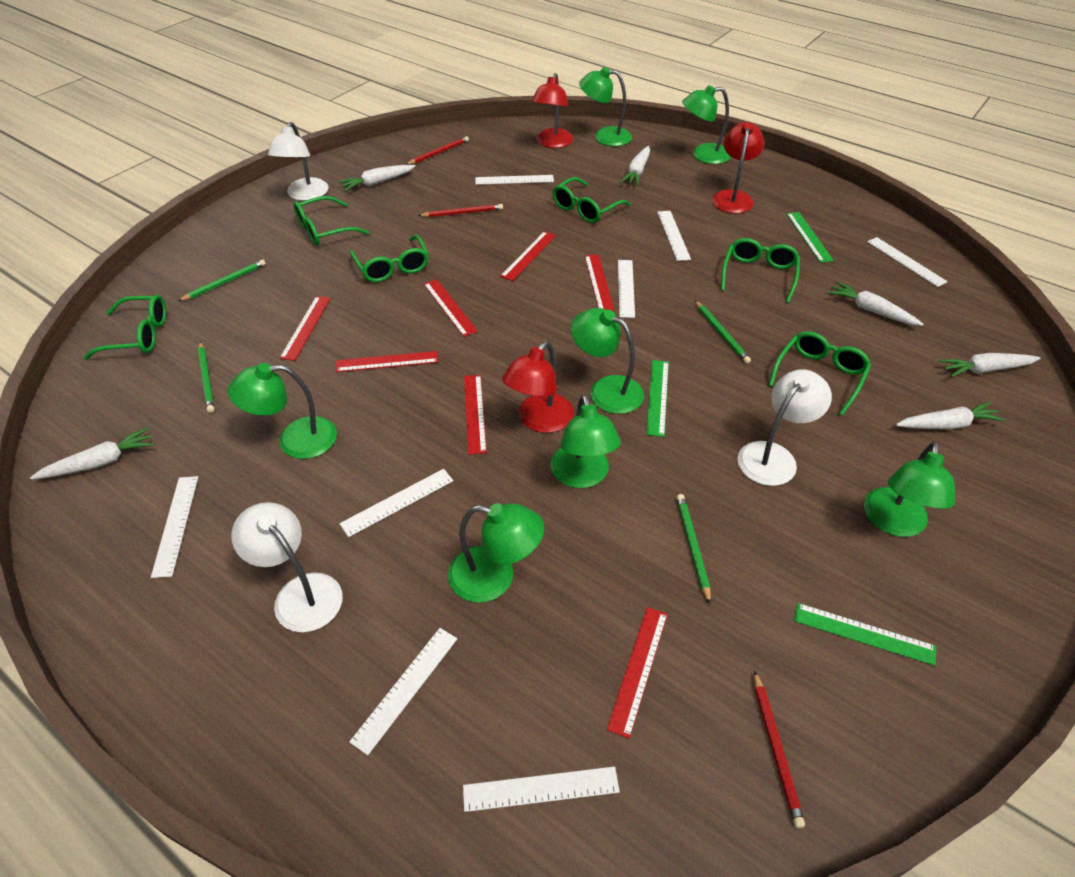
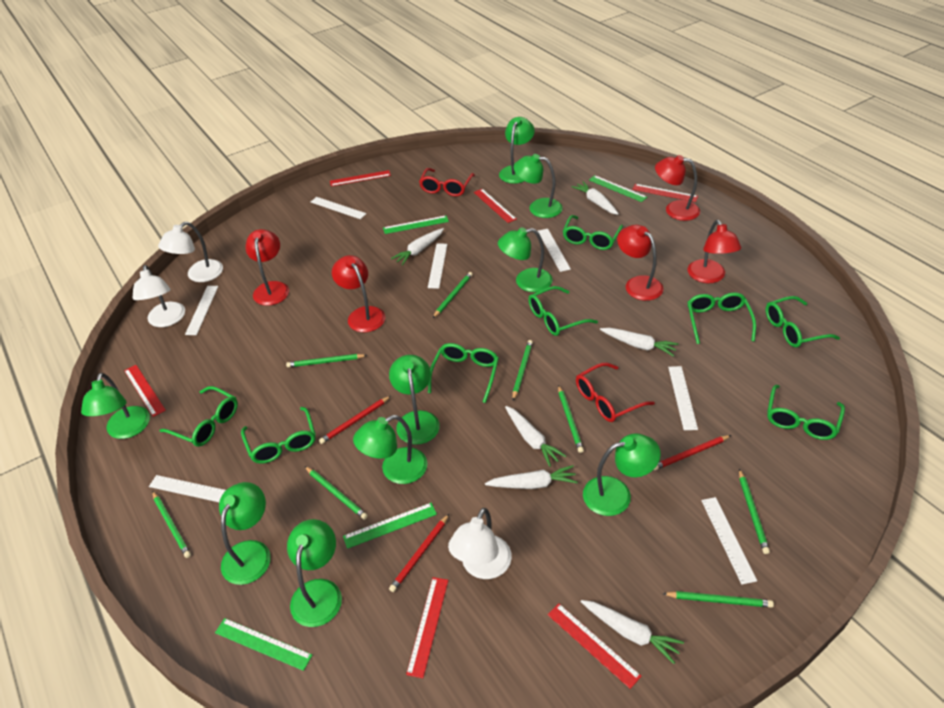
green glasses: 6 -> 8
green lamp: 7 -> 9
green pencil: 4 -> 8
green ruler: 3 -> 4
red glasses: 0 -> 2
red lamp: 3 -> 5
red ruler: 7 -> 6
white ruler: 8 -> 7

